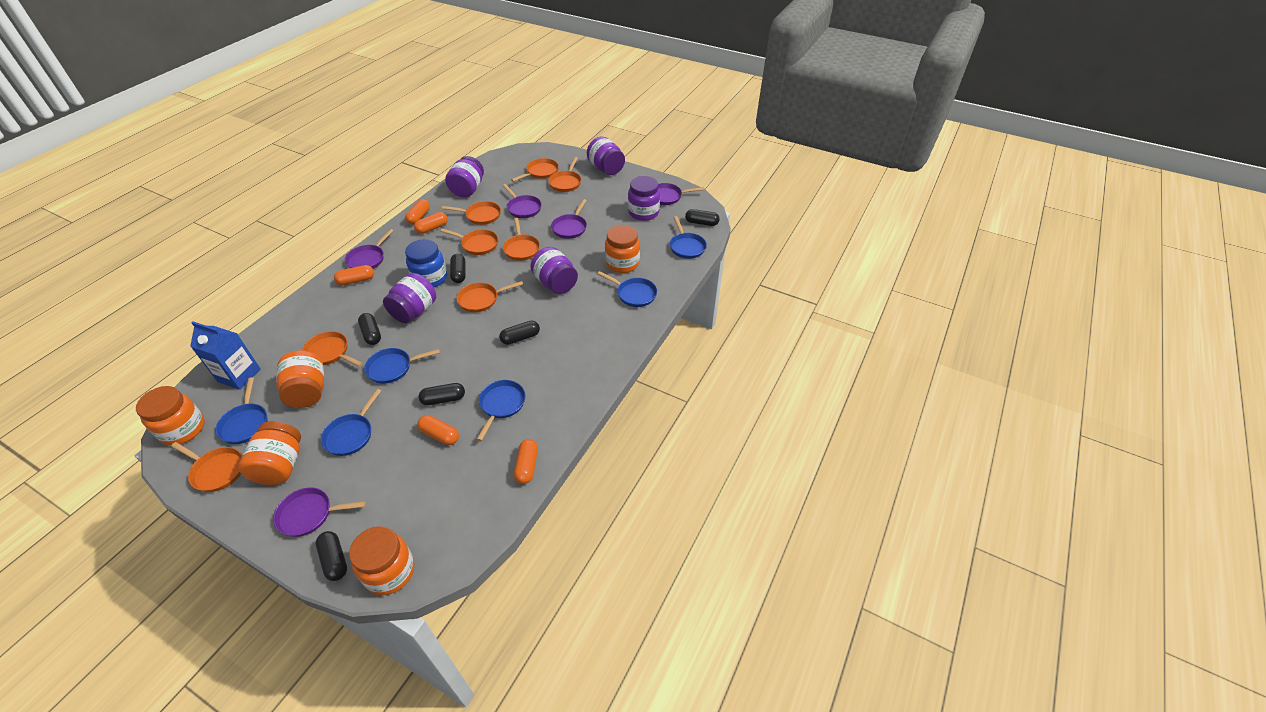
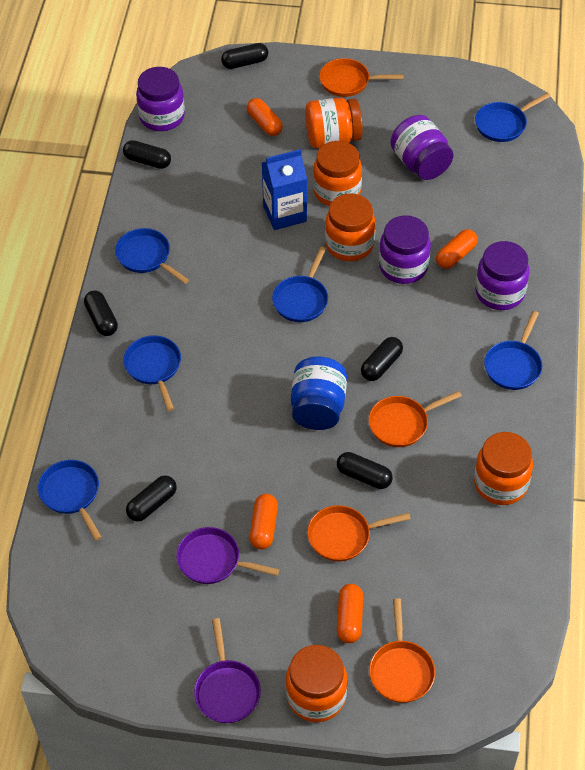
orange capsule: 5 -> 4
orange pan: 8 -> 4
purple jar: 5 -> 4
purple pan: 5 -> 2

